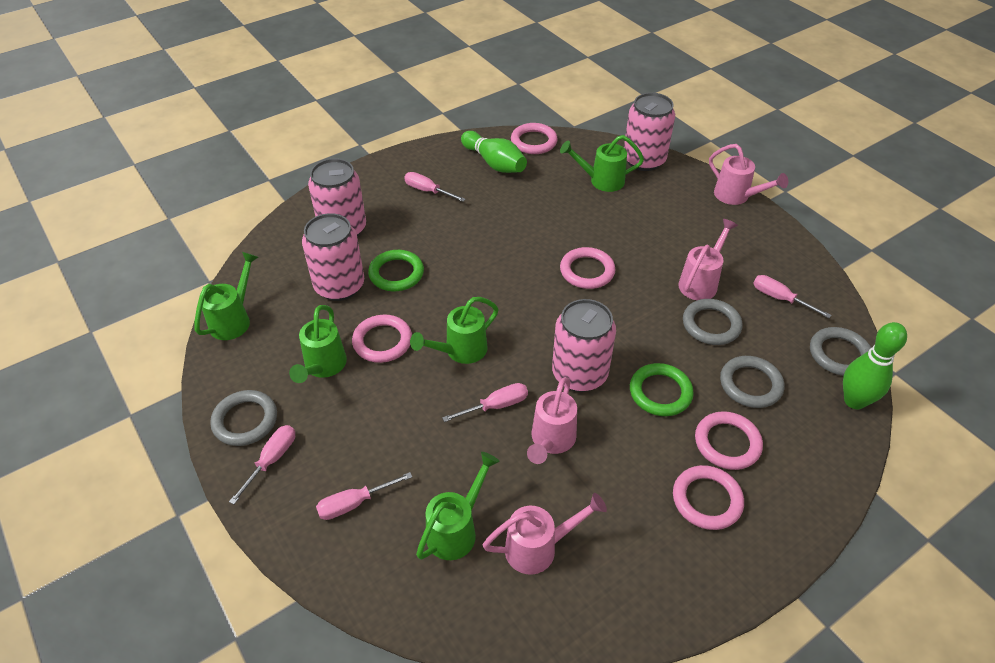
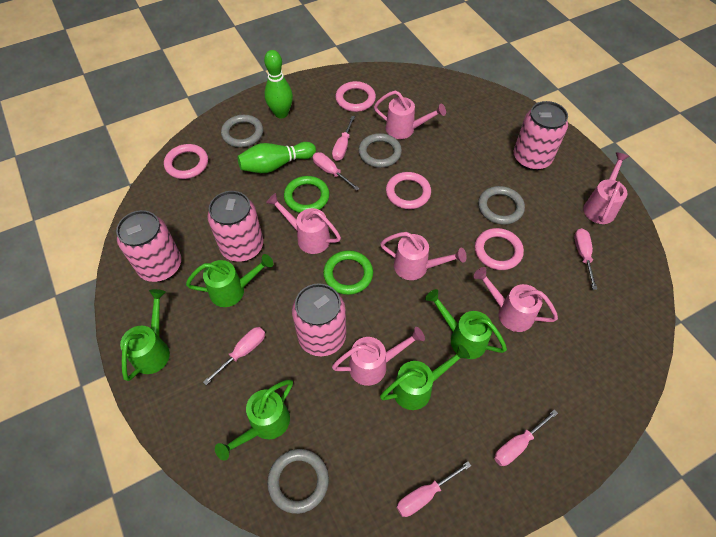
pink ring: 5 -> 4
pink screwdriver: 5 -> 6
pink watering can: 4 -> 6

